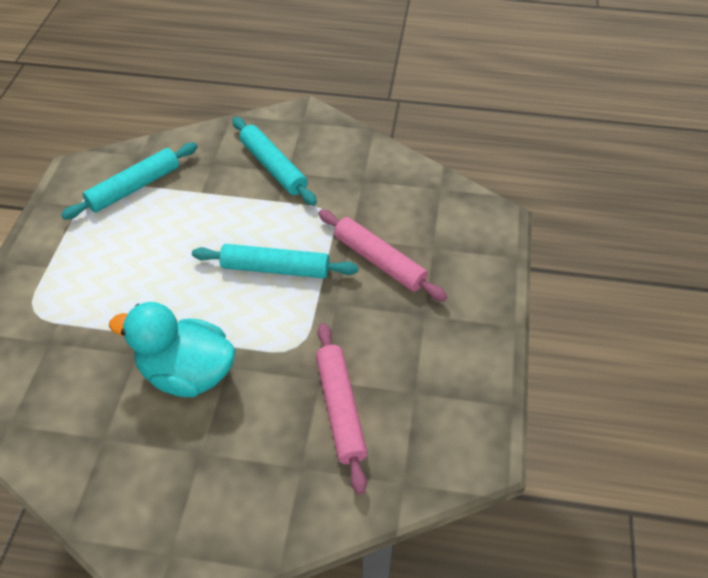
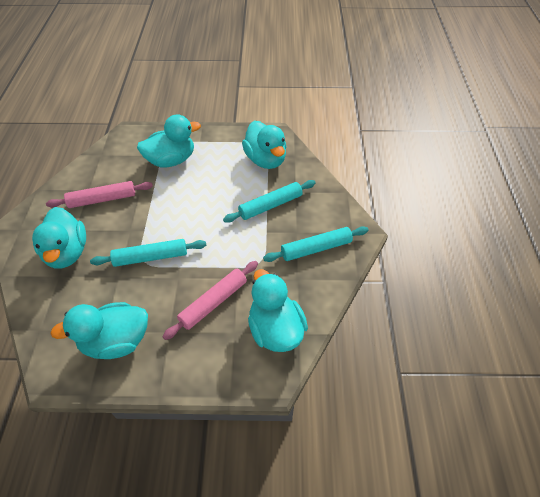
turquoise duck: 1 -> 5

